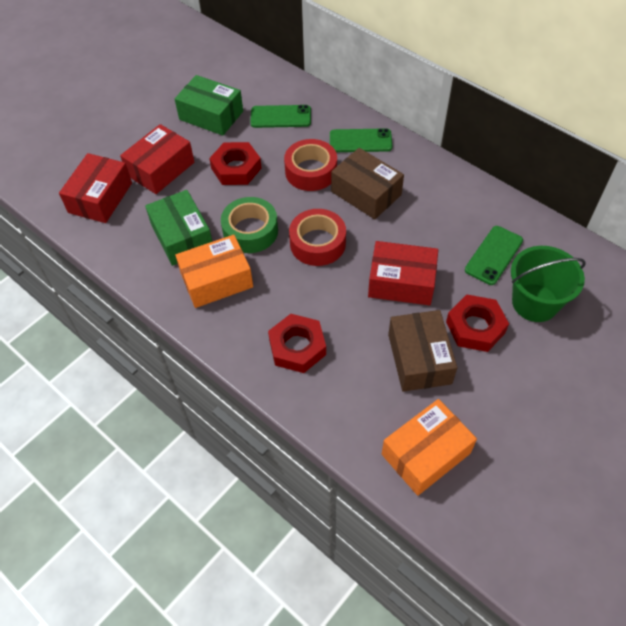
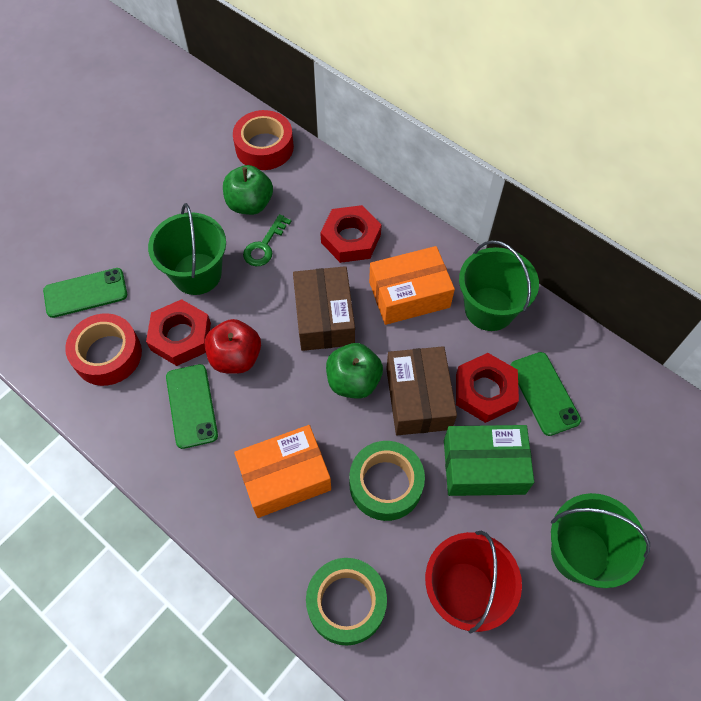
green apple: 0 -> 2
green box: 2 -> 1
green bucket: 1 -> 3
green key: 0 -> 1
green tape: 1 -> 2
red apple: 0 -> 1
red box: 3 -> 0
red bucket: 0 -> 1

